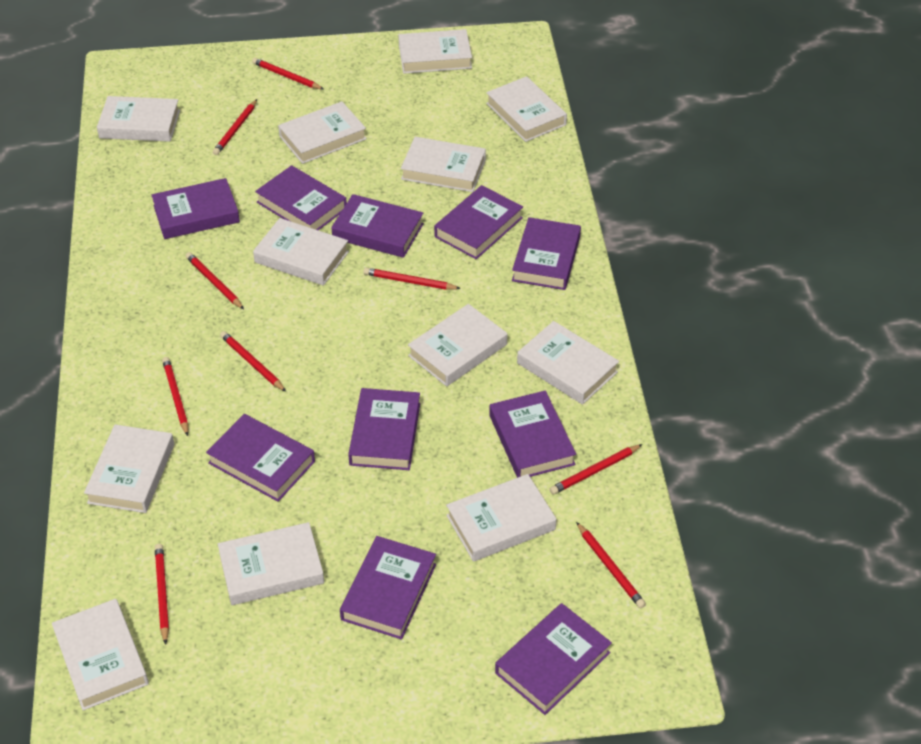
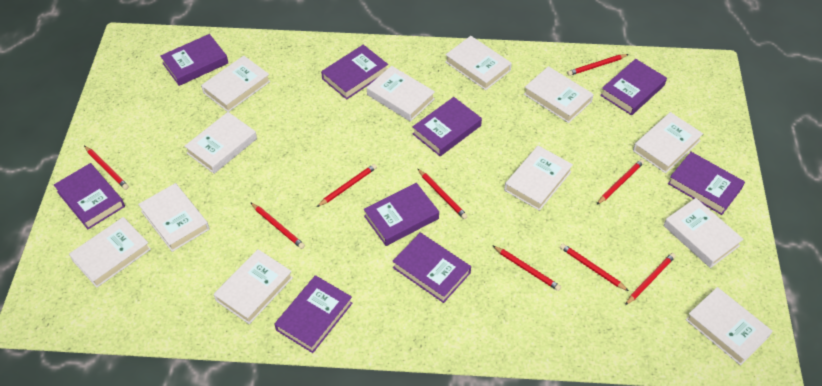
purple book: 10 -> 9

